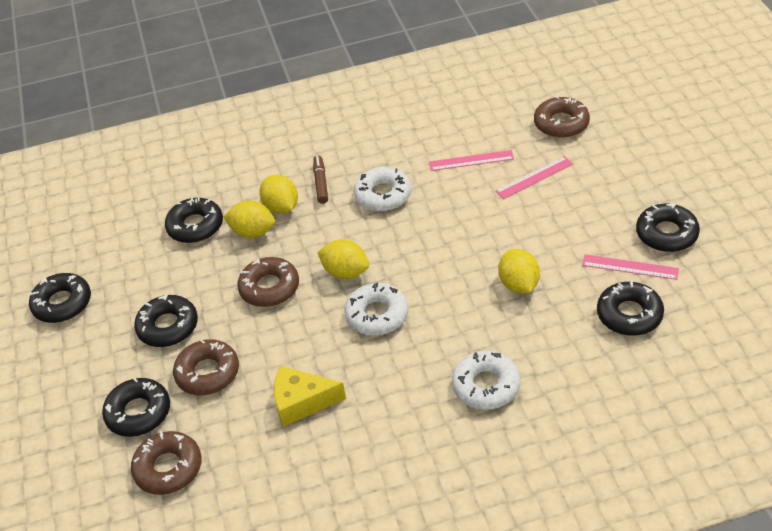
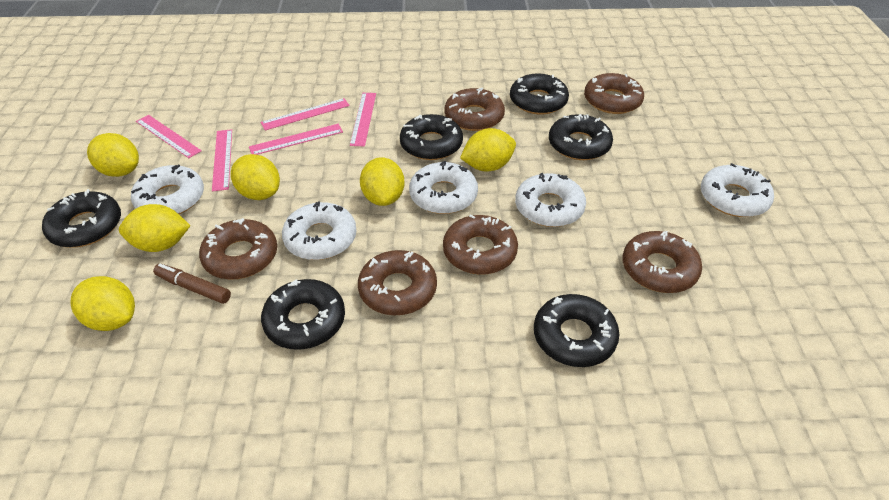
brown donut: 4 -> 6
pink ruler: 3 -> 5
white donut: 3 -> 5
yellow cheese: 1 -> 0
yellow lemon: 4 -> 6

